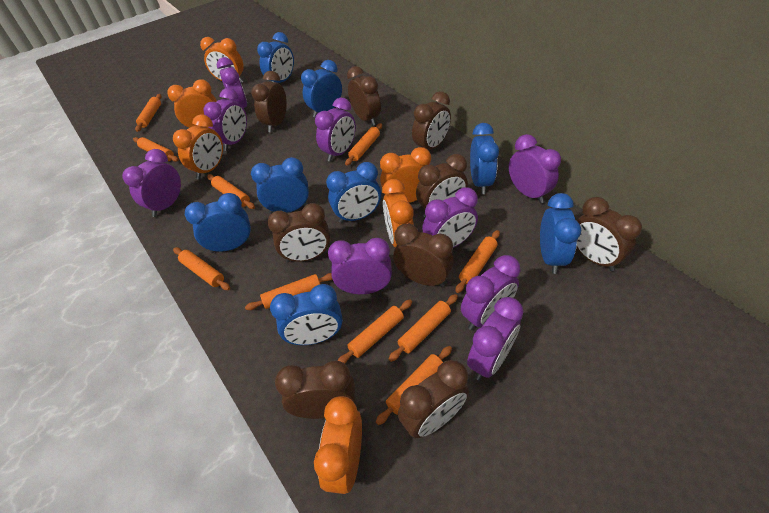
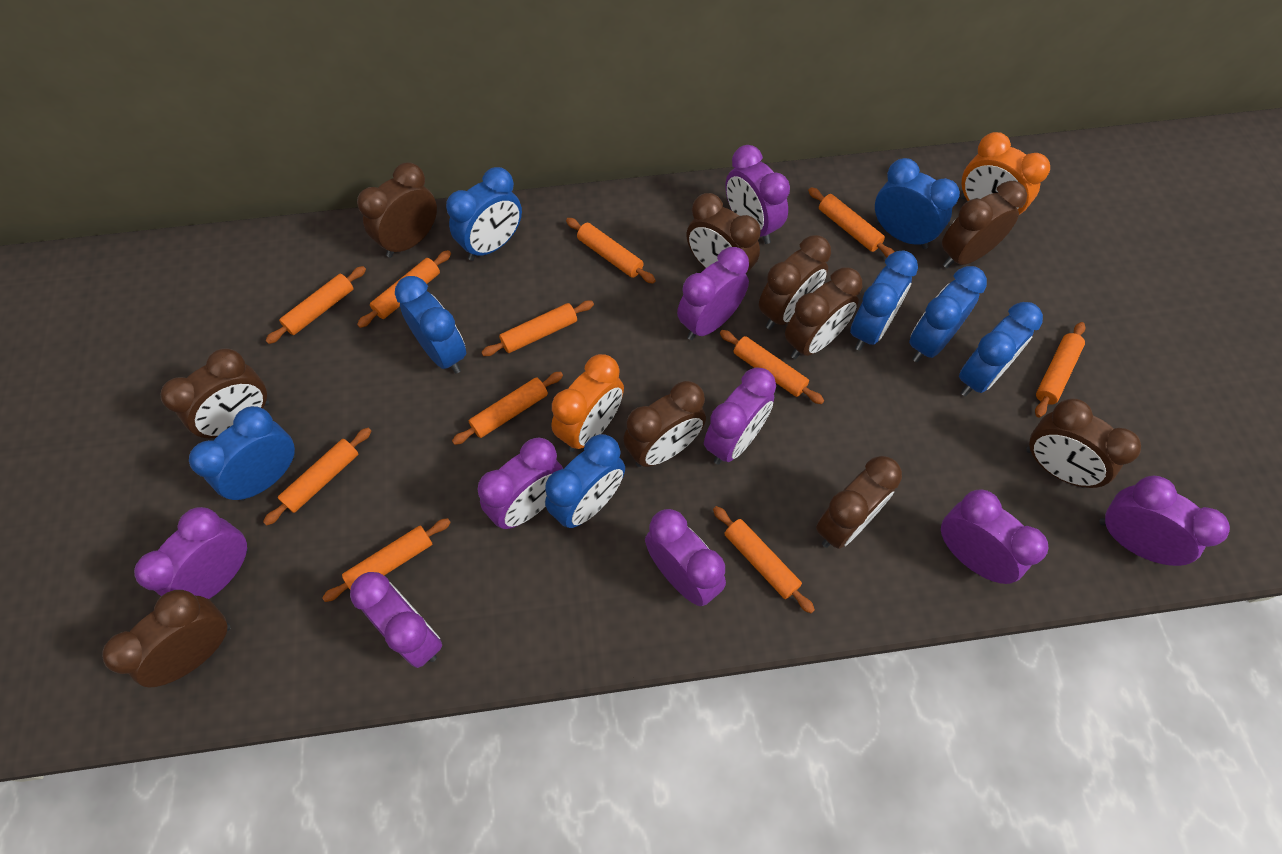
brown clock: 9 -> 10
orange clock: 6 -> 2
orange rolling pin: 10 -> 11

